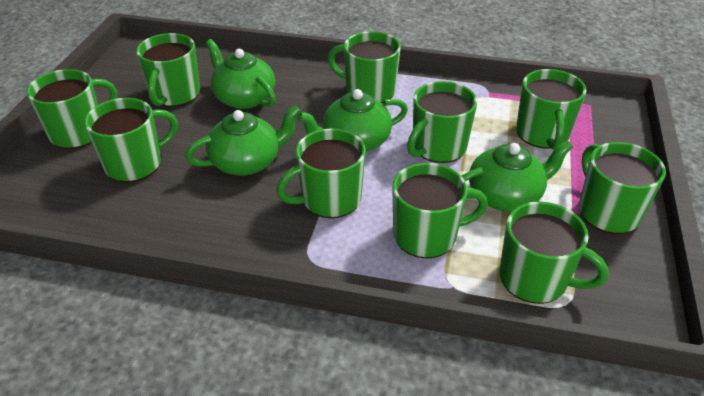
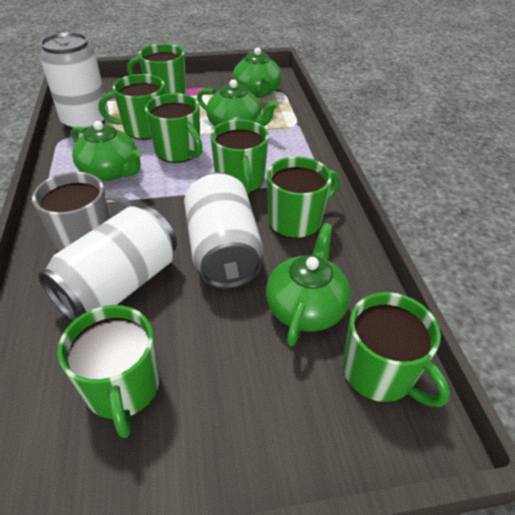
green mug: 10 -> 7
grey mug: 0 -> 1
white can: 0 -> 3

